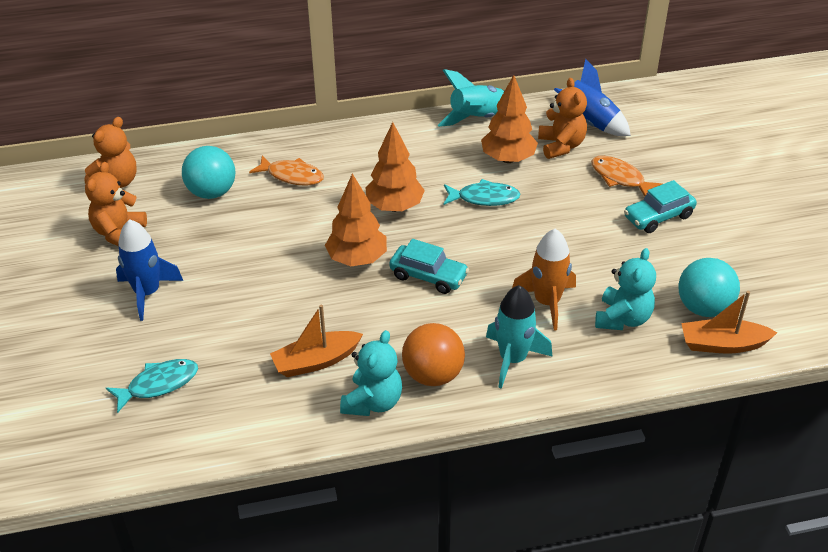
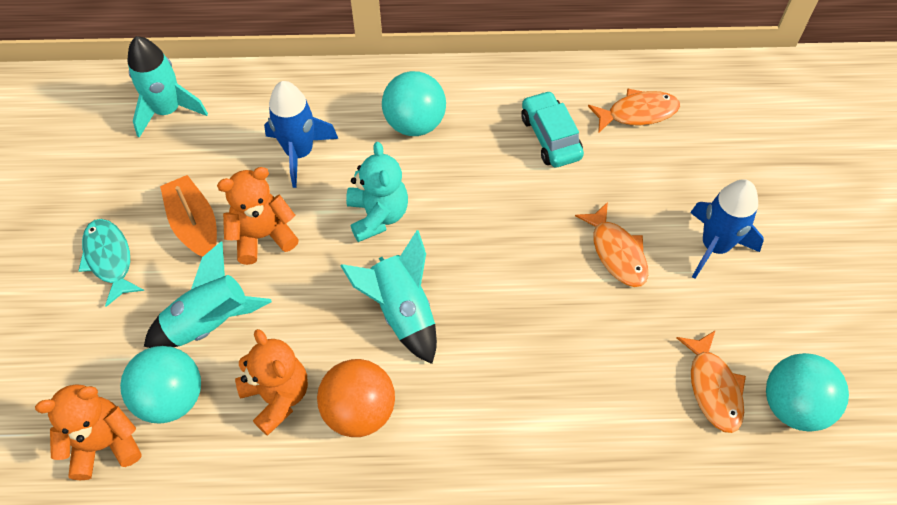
orange boat: 2 -> 1
orange fish: 2 -> 3
orange rocket: 1 -> 0
orange tree: 3 -> 0
turquoise ball: 2 -> 3
turquoise car: 2 -> 1
turquoise fish: 2 -> 1
turquoise rocket: 2 -> 3
turquoise teddy bear: 2 -> 1

